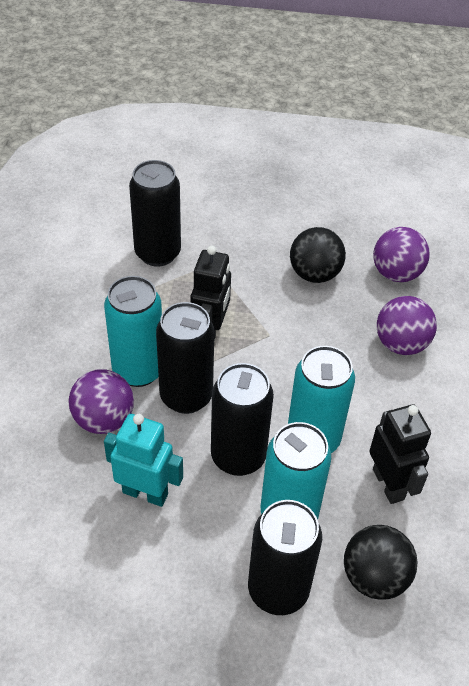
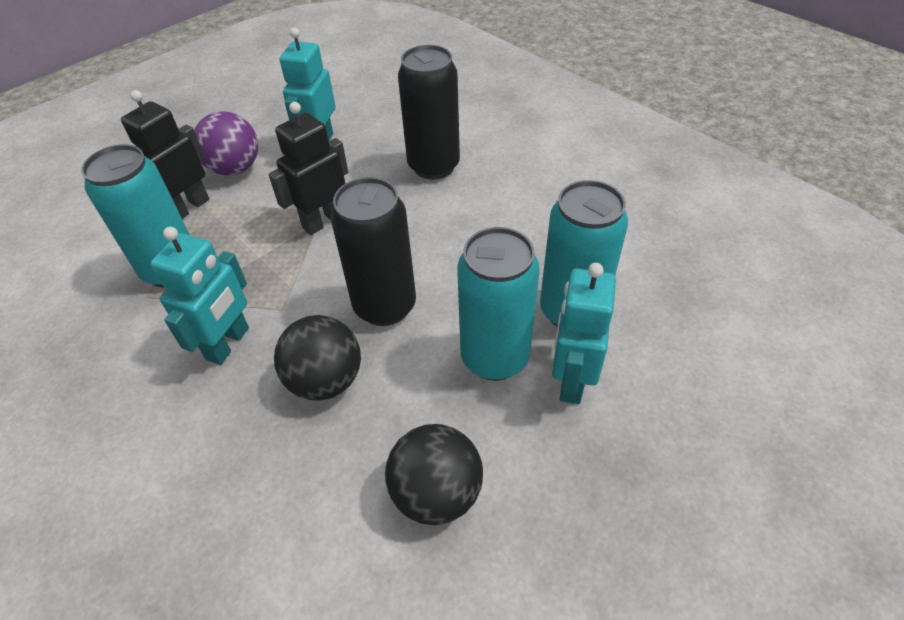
black can: 4 -> 2
purple ball: 3 -> 1
turquoise robot: 1 -> 3

